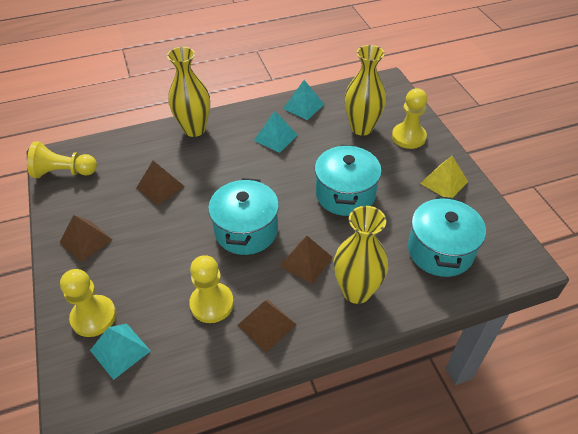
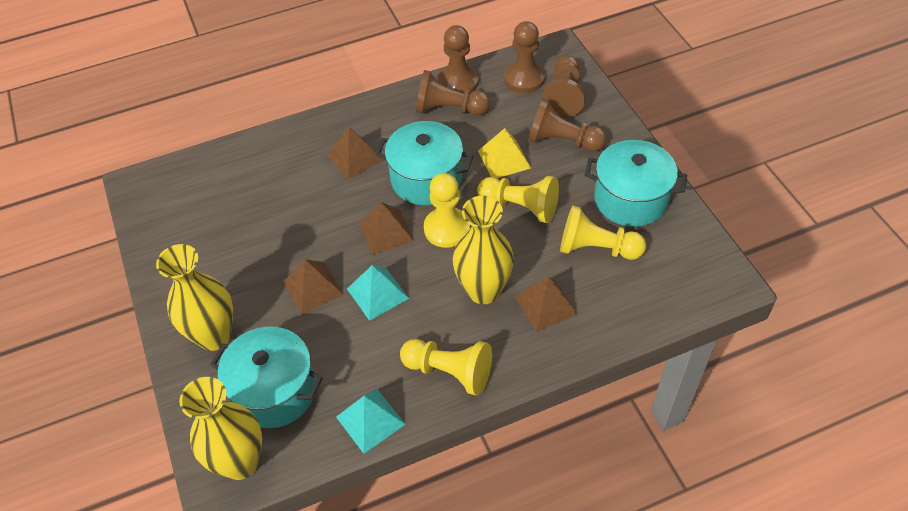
brown pawn: 0 -> 5
turquoise pyramid: 3 -> 2

